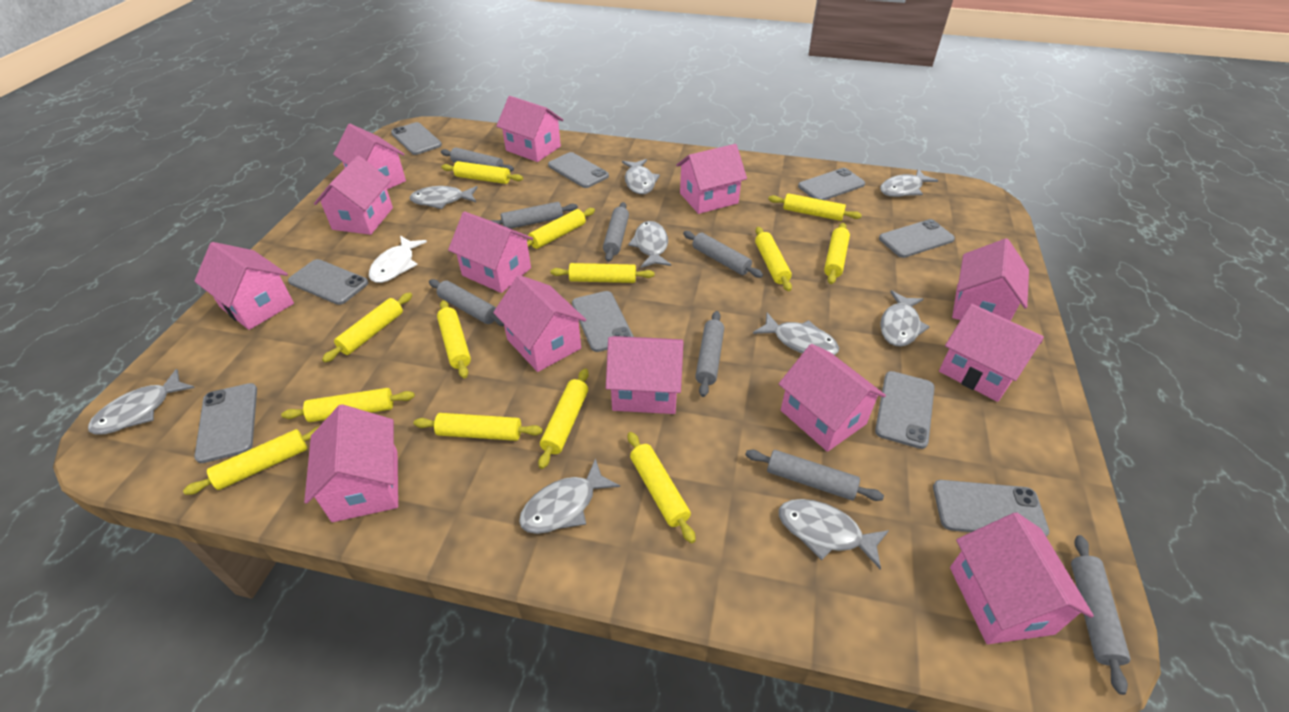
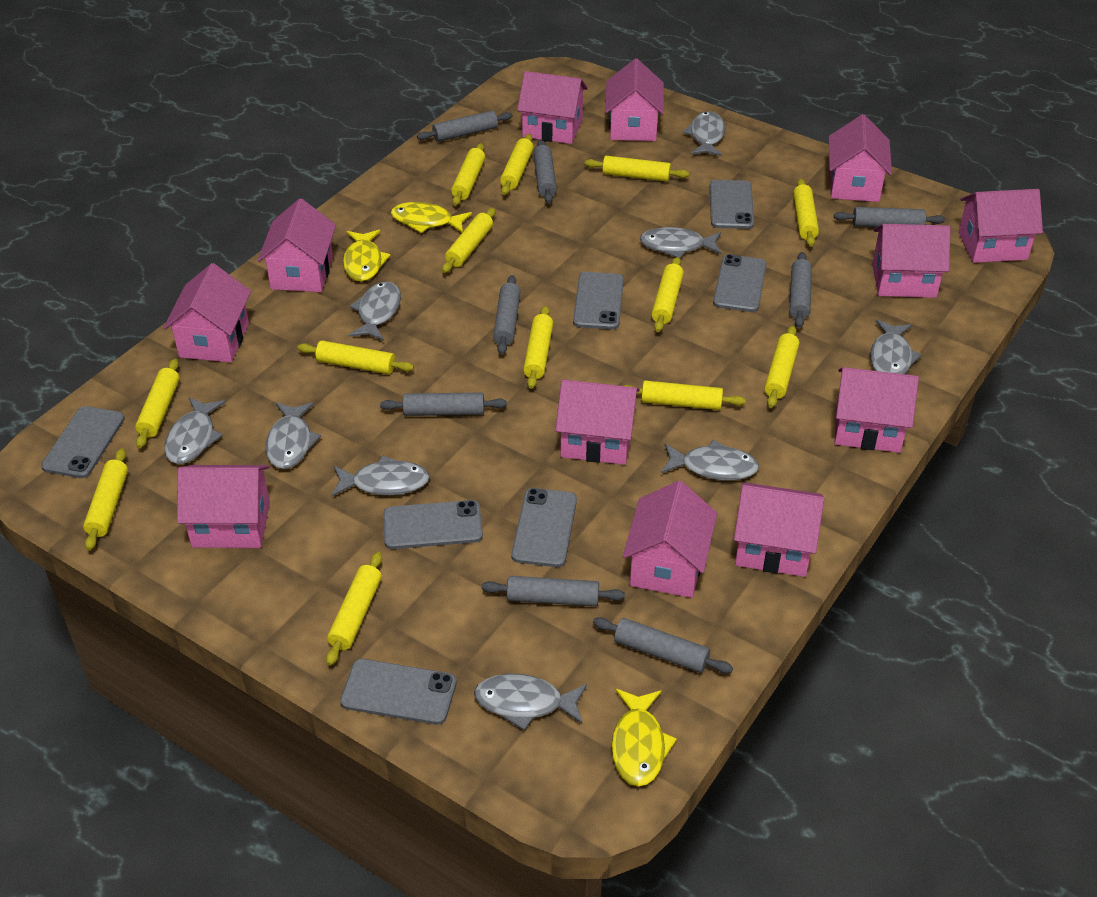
grey phone: 9 -> 7
pink house: 13 -> 12
white fish: 1 -> 0
yellow fish: 0 -> 3

